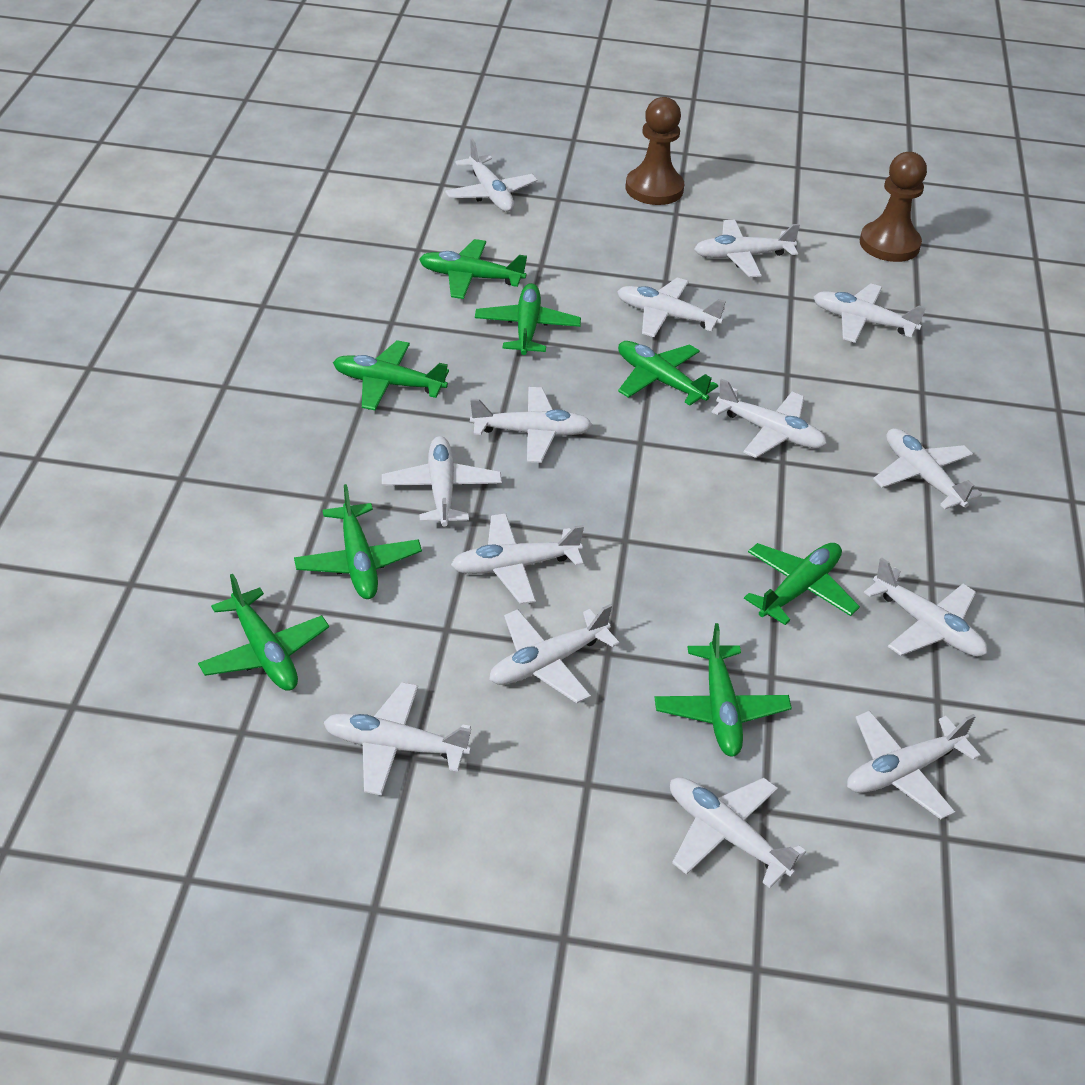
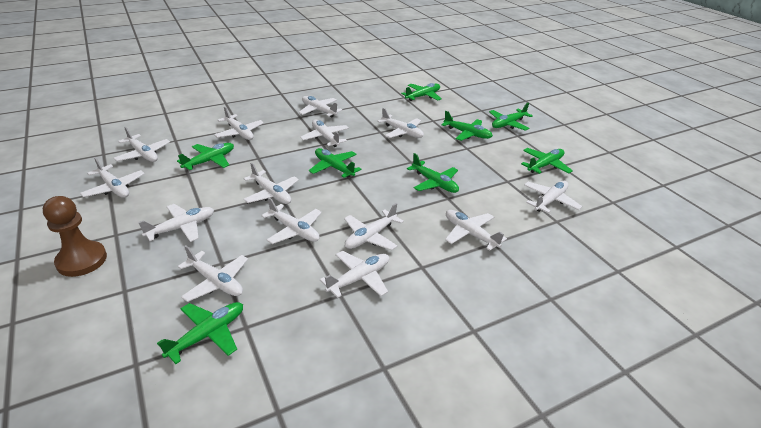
brown pawn: 2 -> 1

